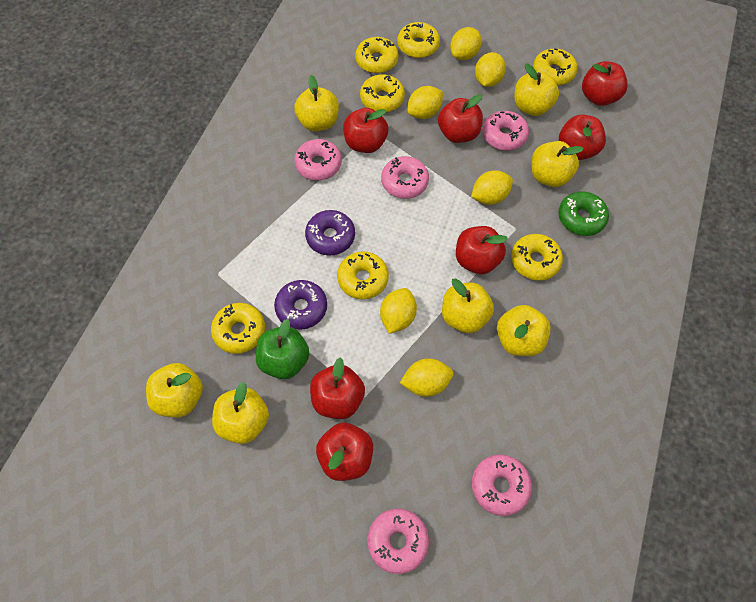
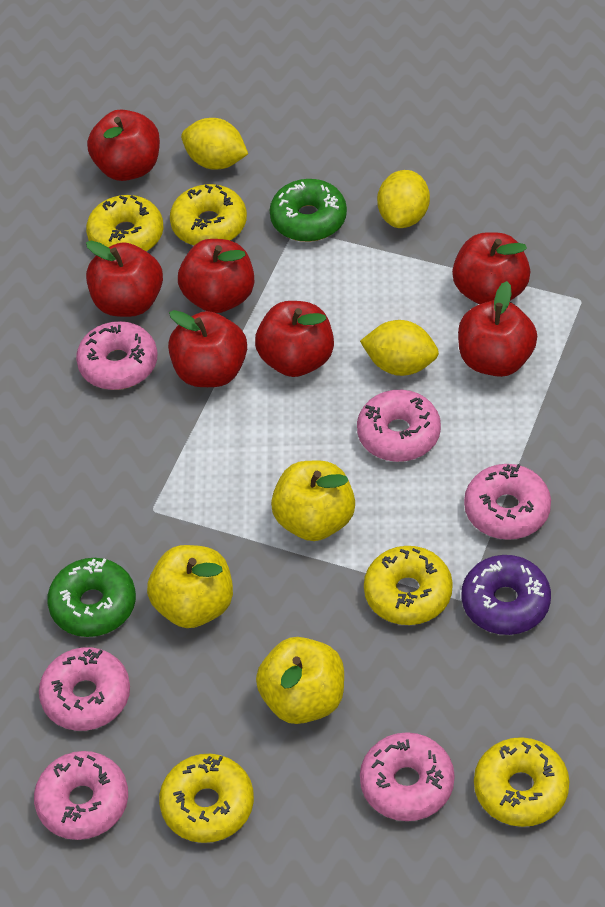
green apple: 1 -> 0
green donut: 1 -> 2
pink donut: 5 -> 6
purple donut: 2 -> 1
yellow apple: 7 -> 3
yellow donut: 7 -> 5
yellow lemon: 6 -> 3

